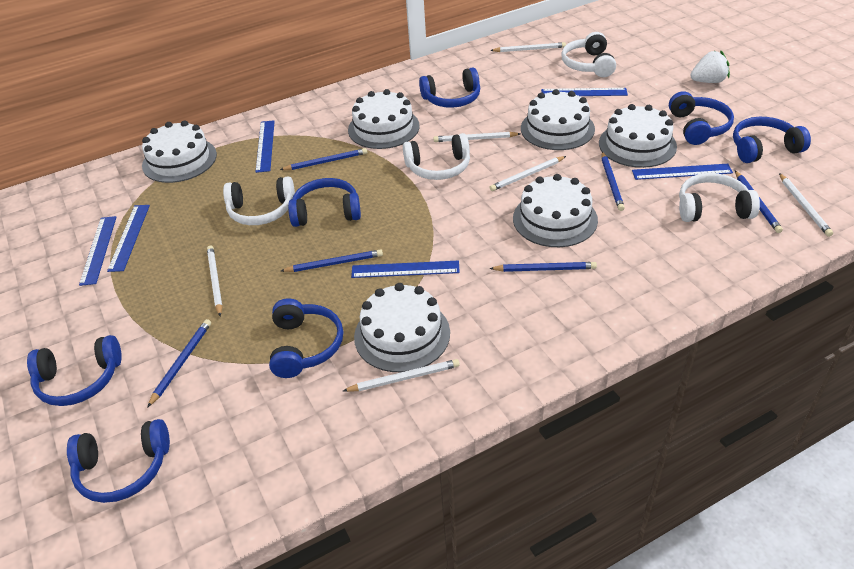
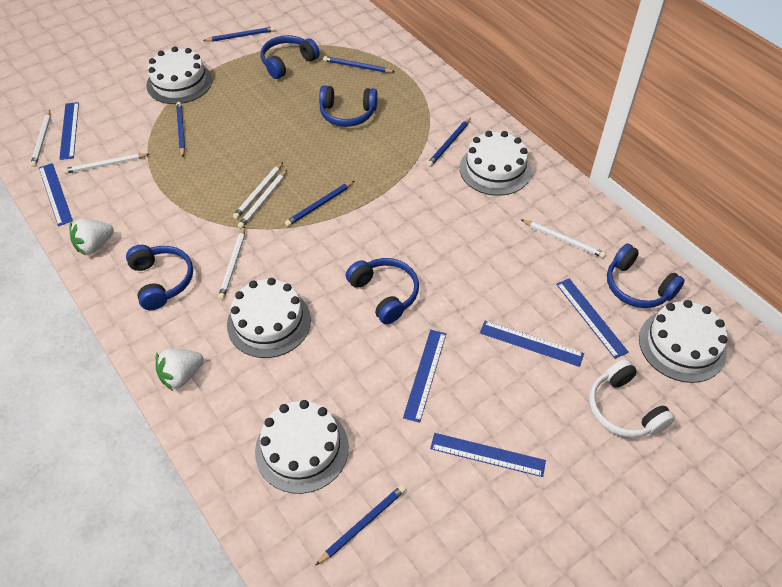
blue headphones: 7 -> 5
white cake: 6 -> 5
white headphones: 4 -> 1
white strawberry: 1 -> 2

